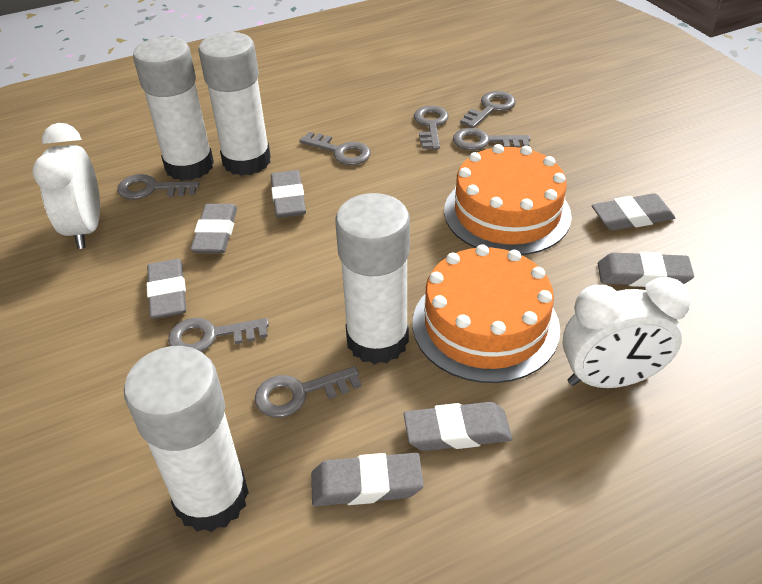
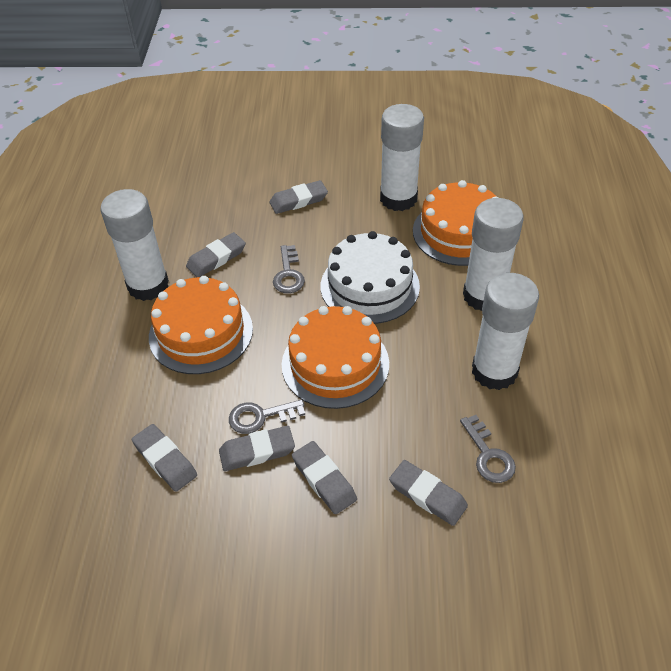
grey eraser: 7 -> 6
grey key: 7 -> 3
orange cake: 2 -> 3
white cake: 0 -> 1
white clock: 2 -> 0

